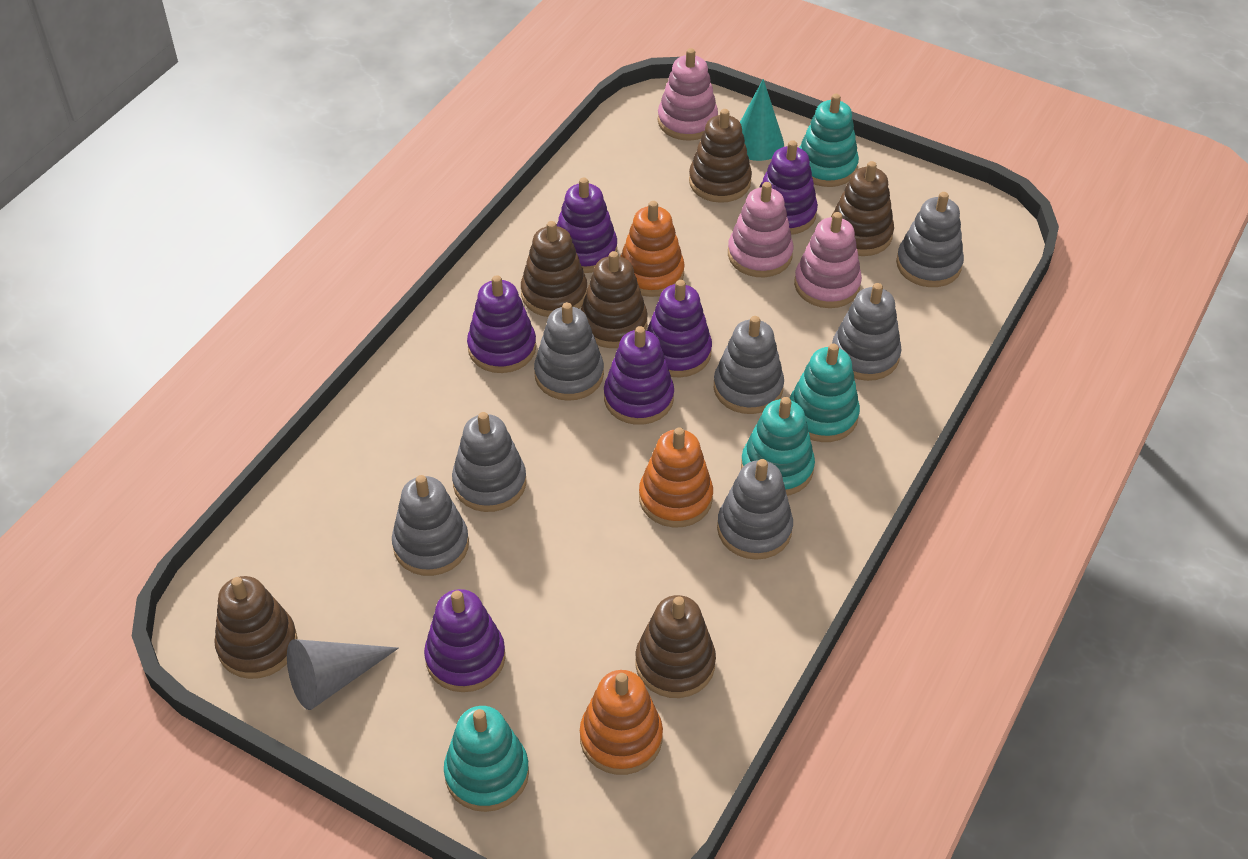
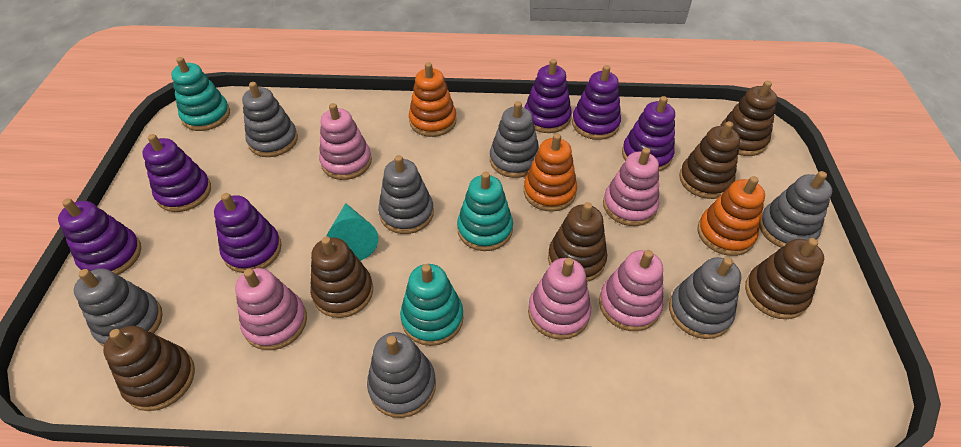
grey cone: 1 -> 0
pink stacking toy: 3 -> 5
turquoise stacking toy: 4 -> 3

